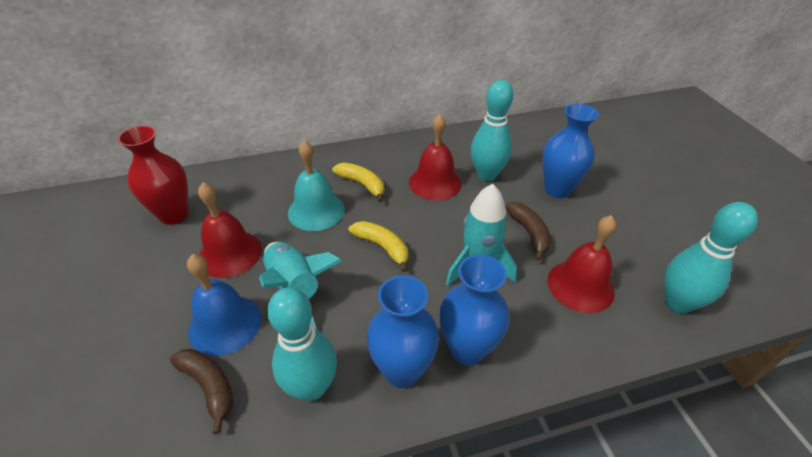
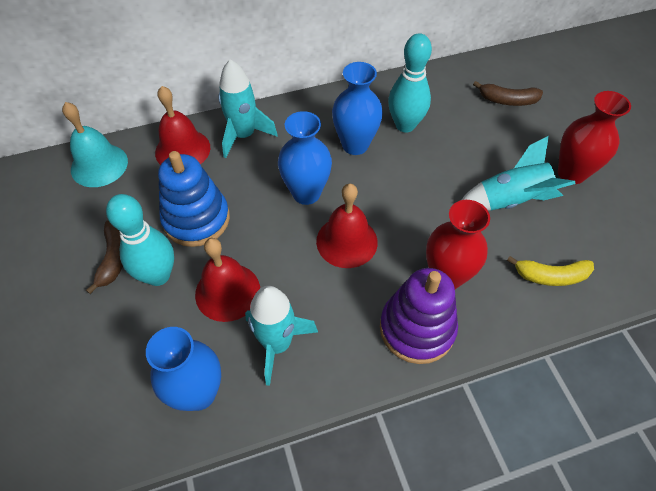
blue bell: 1 -> 0
blue stacking toy: 0 -> 1
purple stacking toy: 0 -> 1
red vase: 1 -> 2
turquoise bowling pin: 3 -> 2
turquoise rocket: 2 -> 3
yellow banana: 2 -> 1

